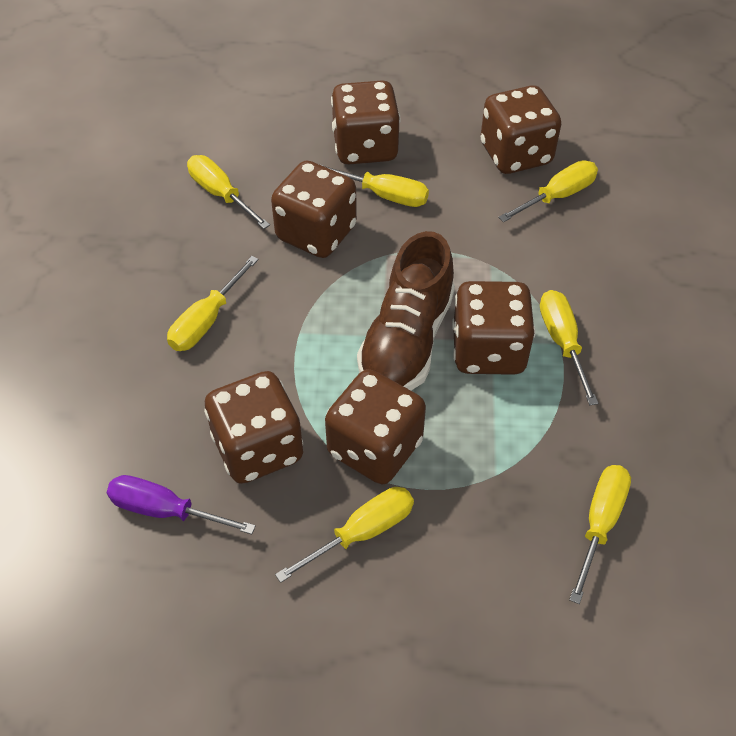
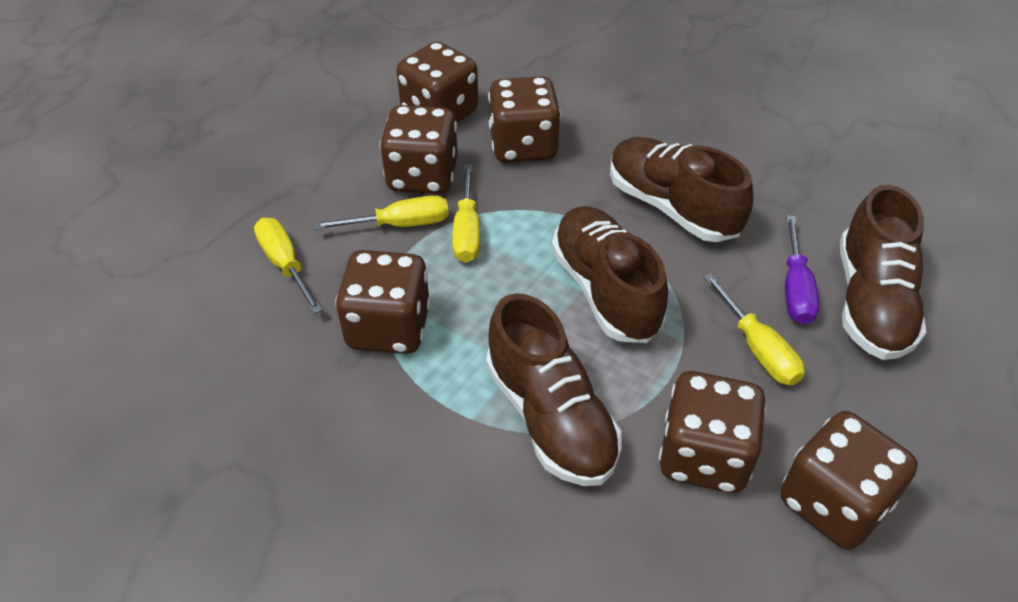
brown shoe: 1 -> 4
yellow screwdriver: 7 -> 4

